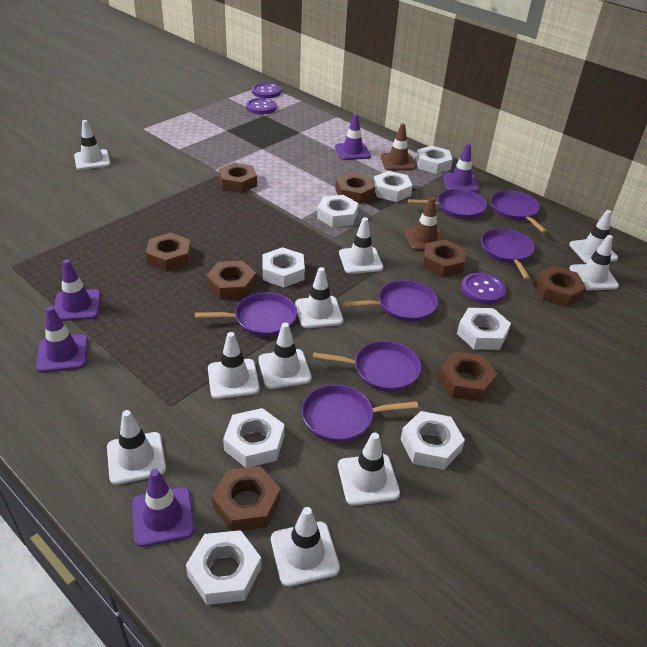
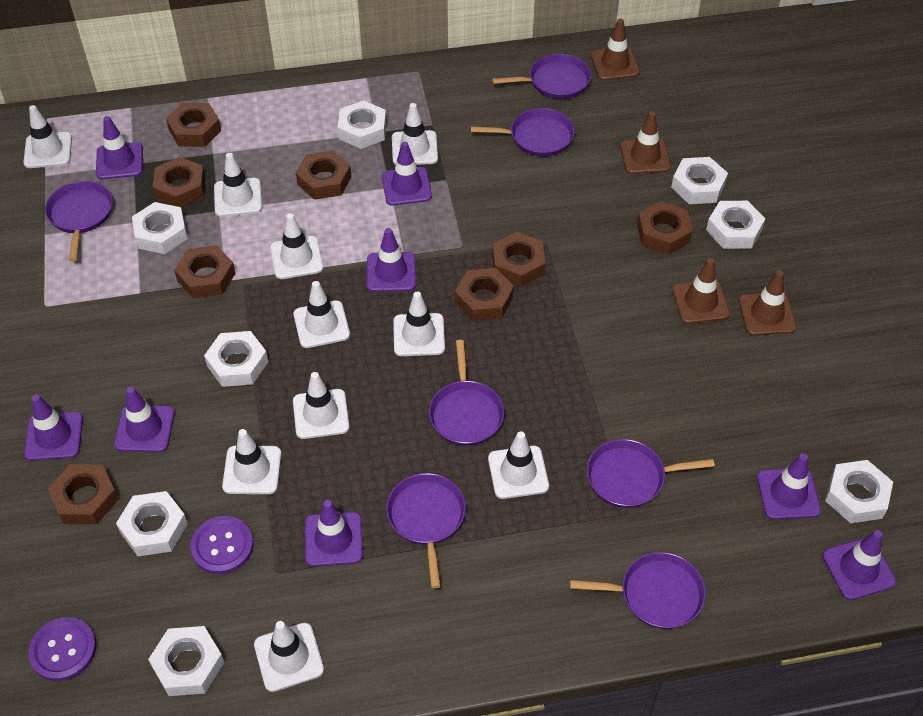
brown traffic cone: 2 -> 4
purple button: 3 -> 2
purple traffic cone: 5 -> 8

